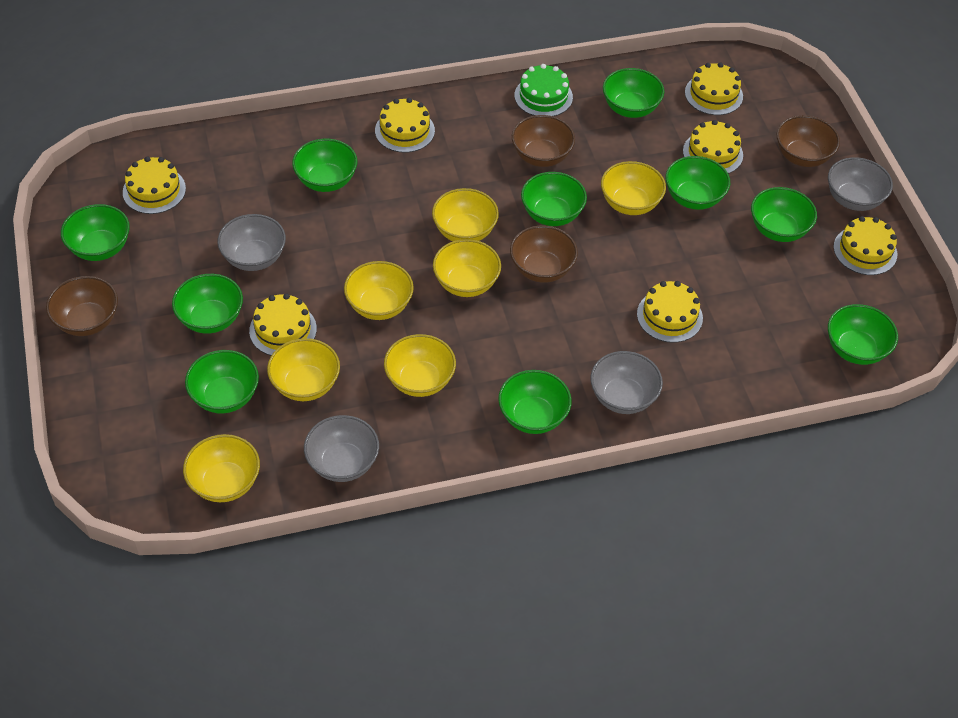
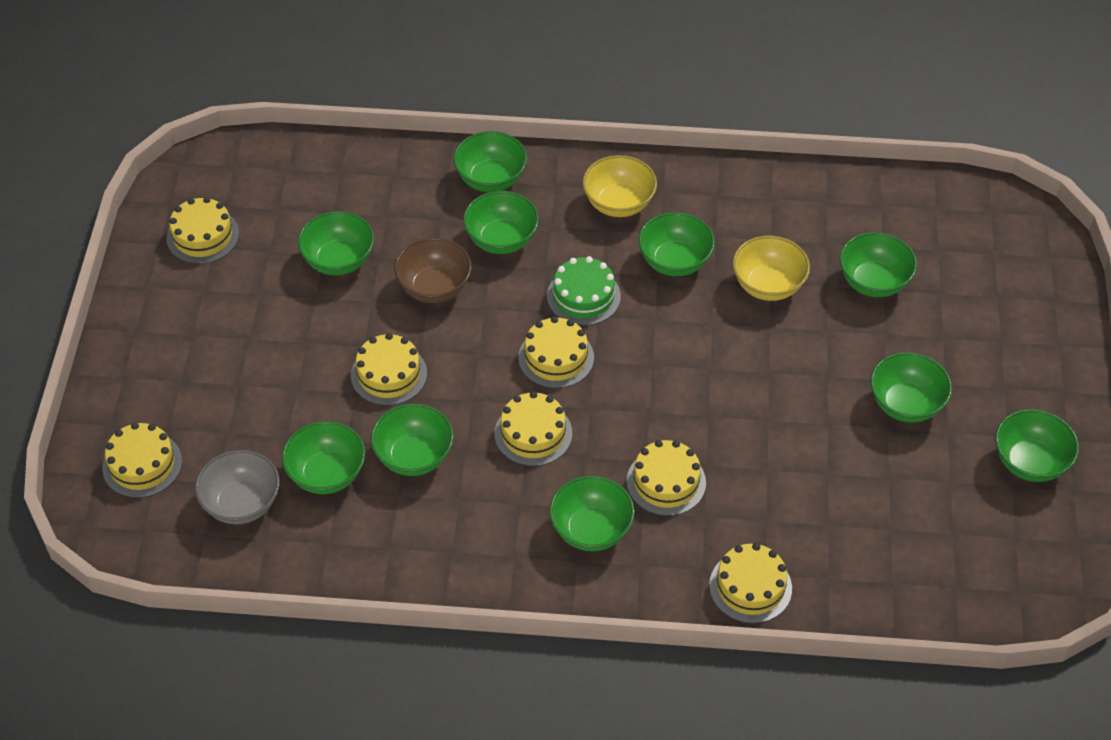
brown bowl: 4 -> 1
grey bowl: 4 -> 1
yellow bowl: 7 -> 2

